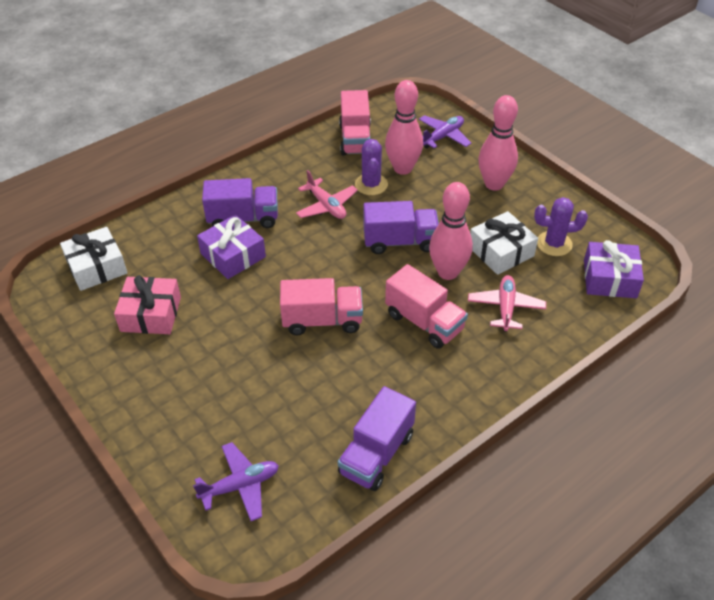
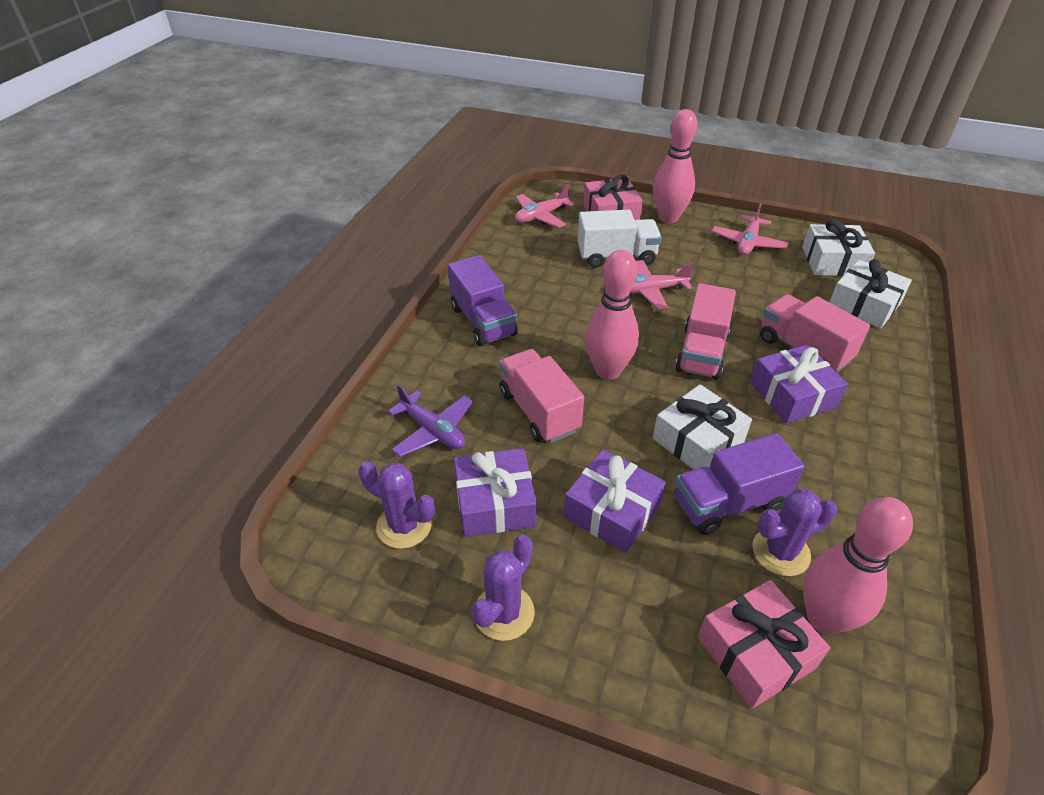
pink gift: 1 -> 2
pink plane: 2 -> 3
purple cactus: 2 -> 3
purple gift: 2 -> 3
purple plane: 2 -> 1
purple truck: 3 -> 2
white gift: 2 -> 3
white truck: 0 -> 1

